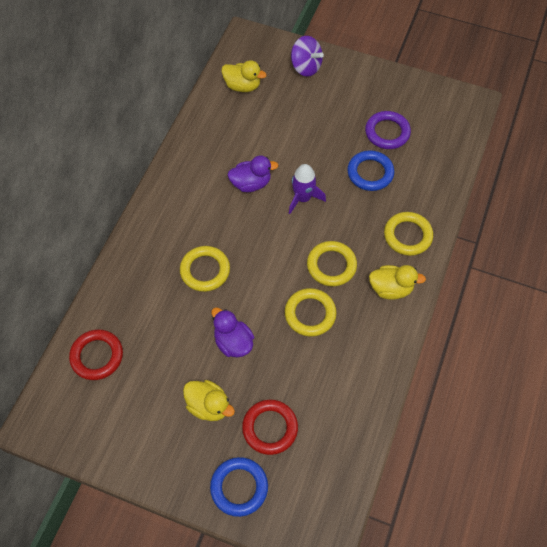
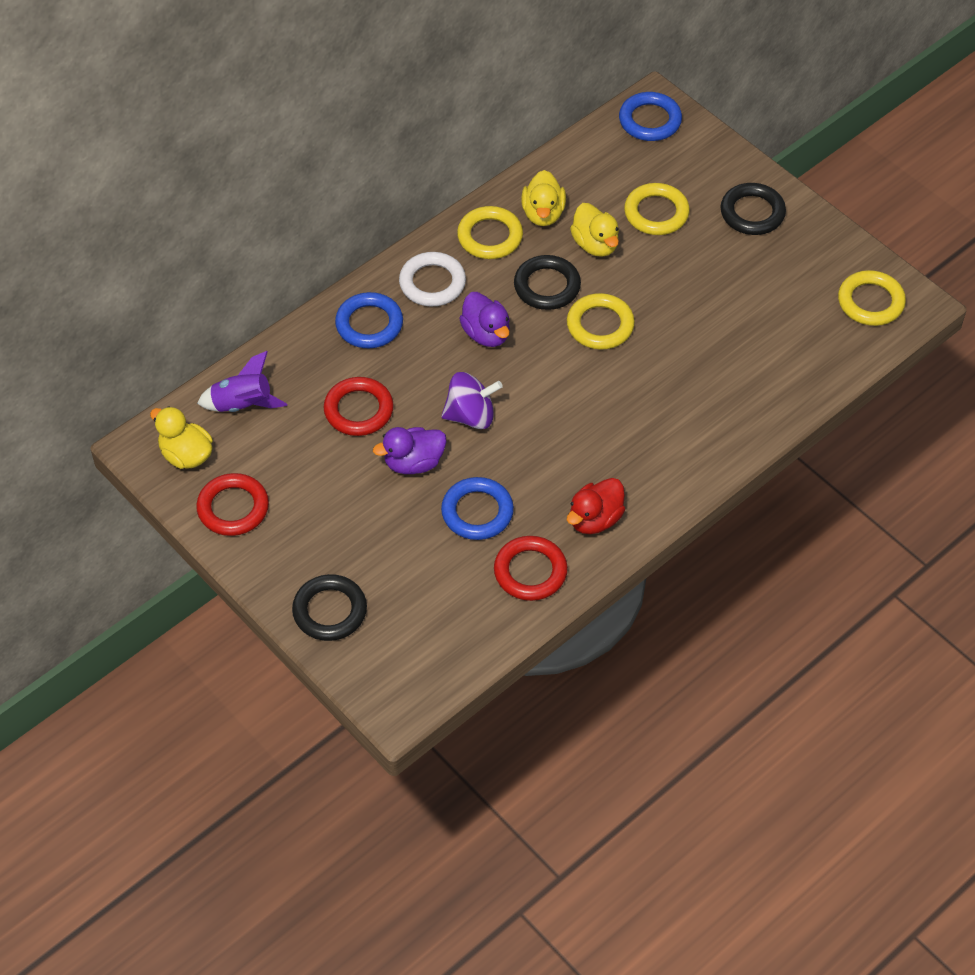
black ring: 0 -> 3
blue ring: 2 -> 3
purple ring: 1 -> 0
red duck: 0 -> 1
red ring: 2 -> 3
white ring: 0 -> 1

